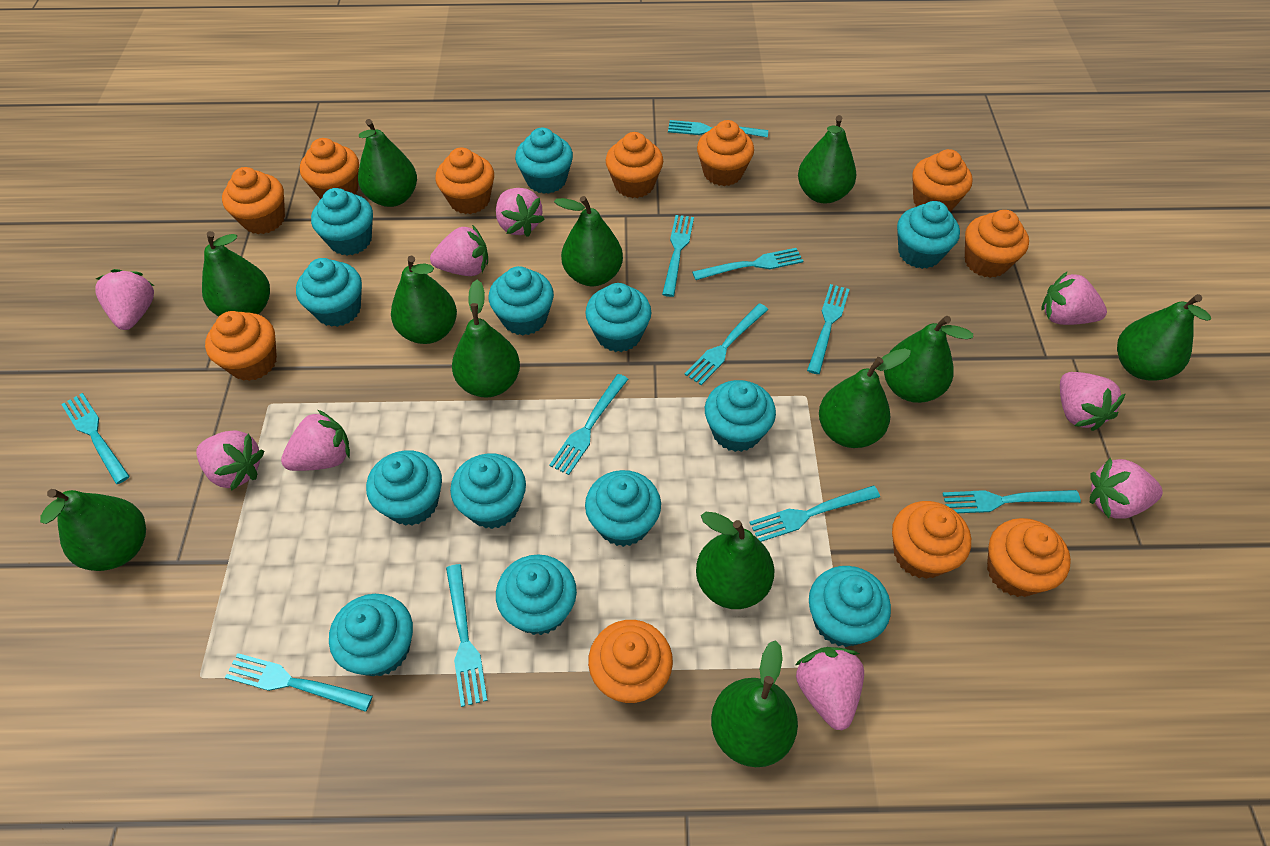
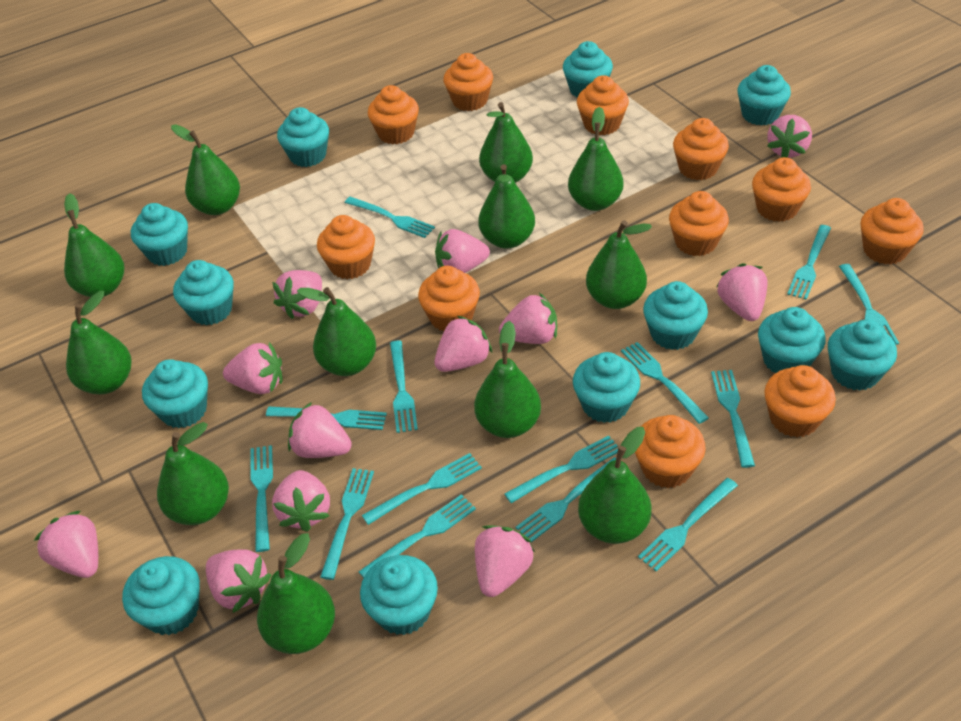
pink strawberry: 9 -> 12
turquoise cupcake: 13 -> 12
turquoise fork: 11 -> 14

